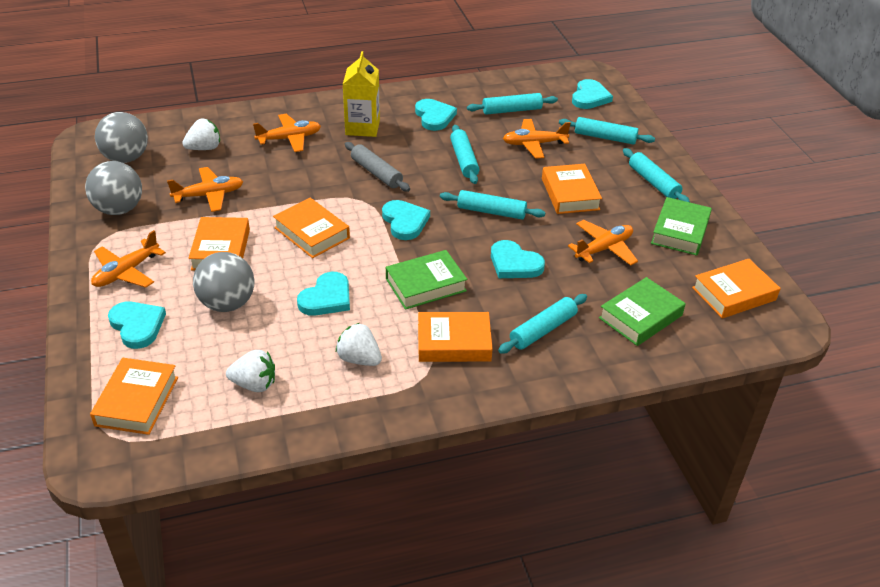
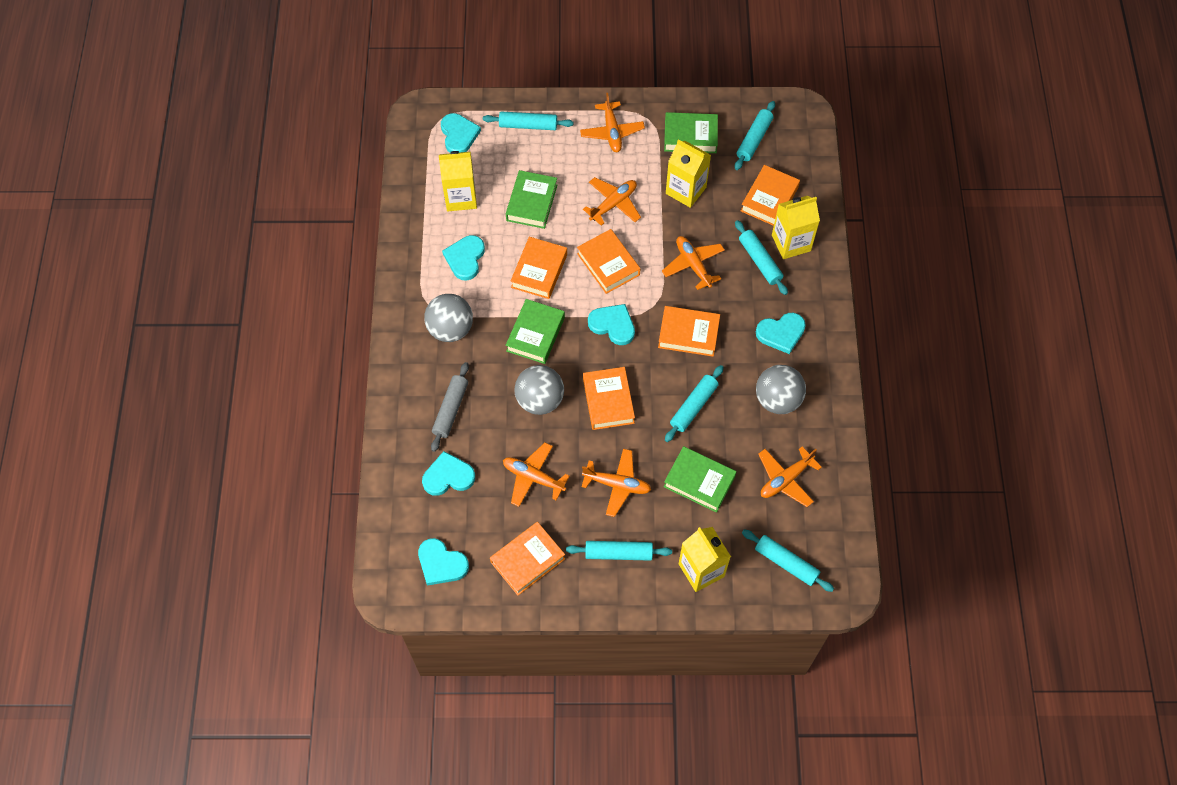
green book: 3 -> 4
orange plane: 5 -> 6
white strawberry: 3 -> 0
yellow carton: 1 -> 4

